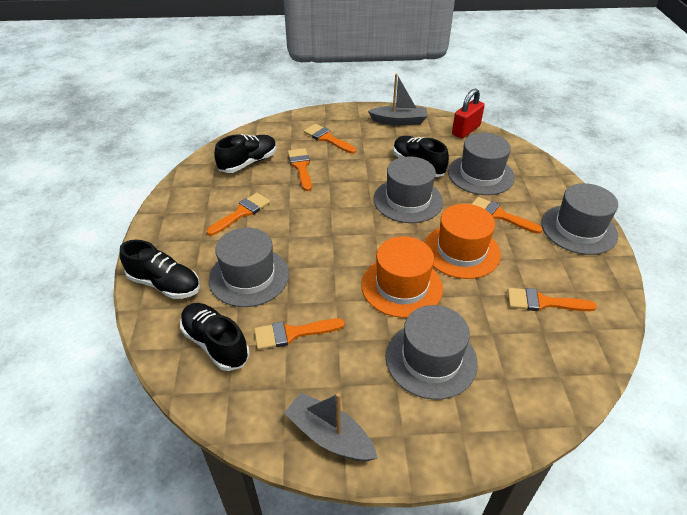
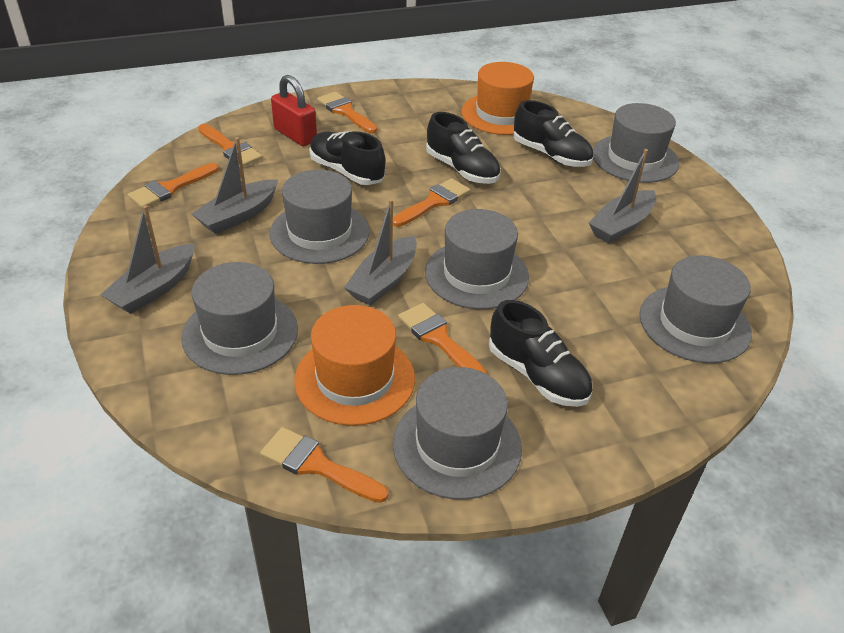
grey boat: 2 -> 4
grey hat: 5 -> 6

